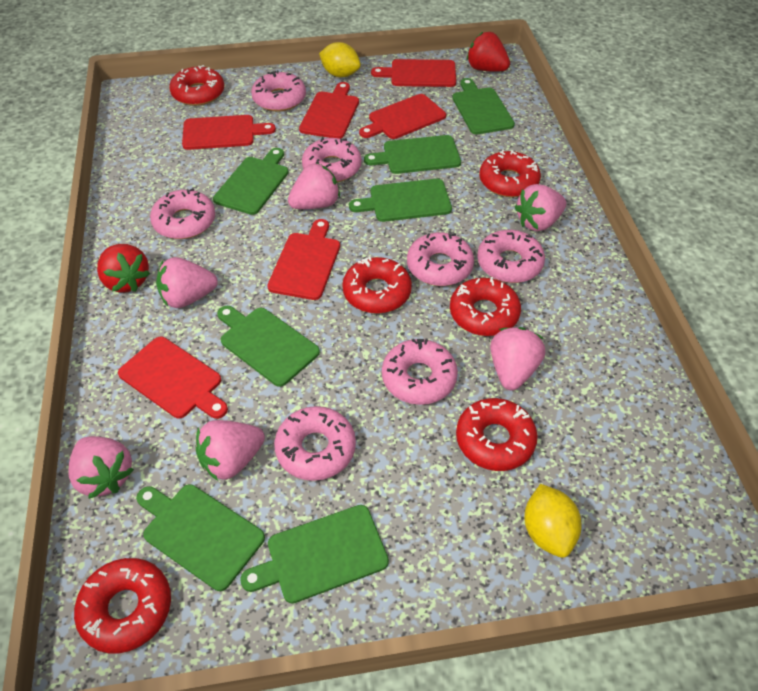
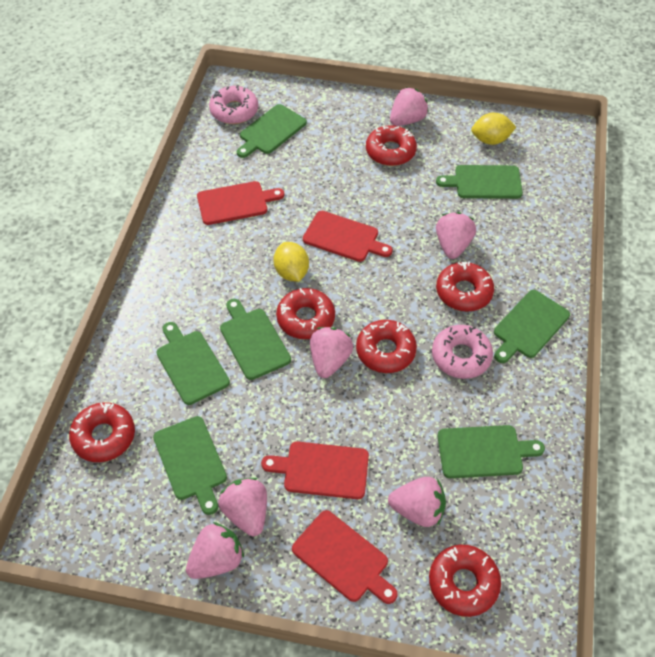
pink donut: 7 -> 2
red cutting board: 6 -> 4
red strawberry: 2 -> 0

